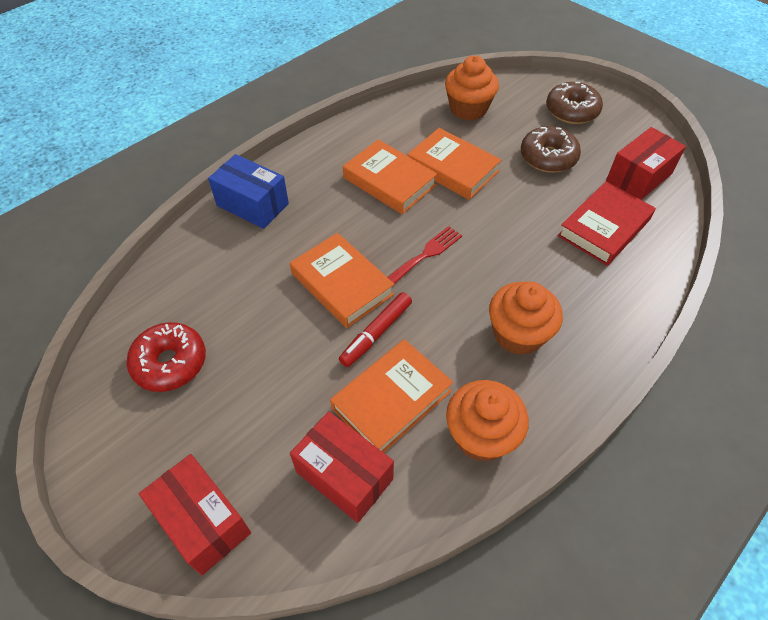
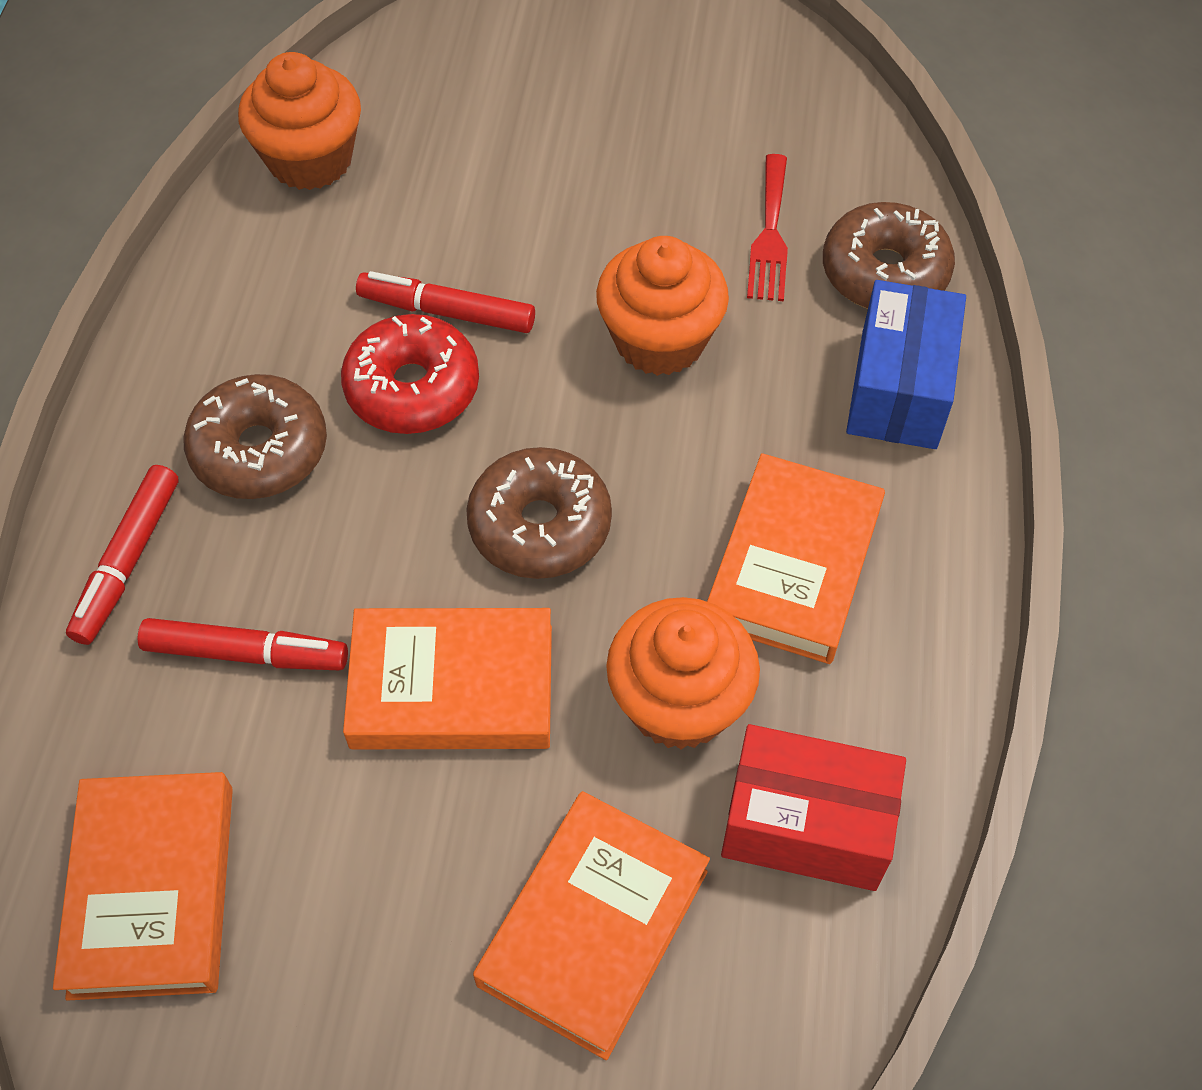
brown donut: 2 -> 3
red book: 1 -> 0
red box: 3 -> 1
red marker: 1 -> 3

